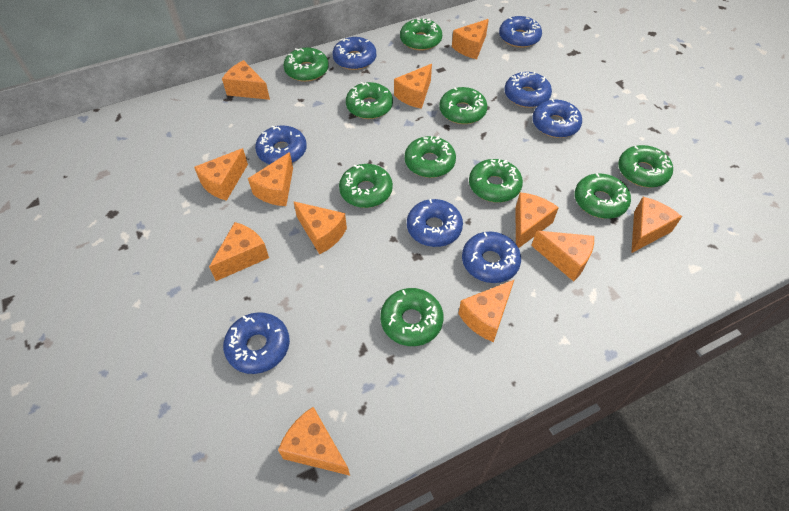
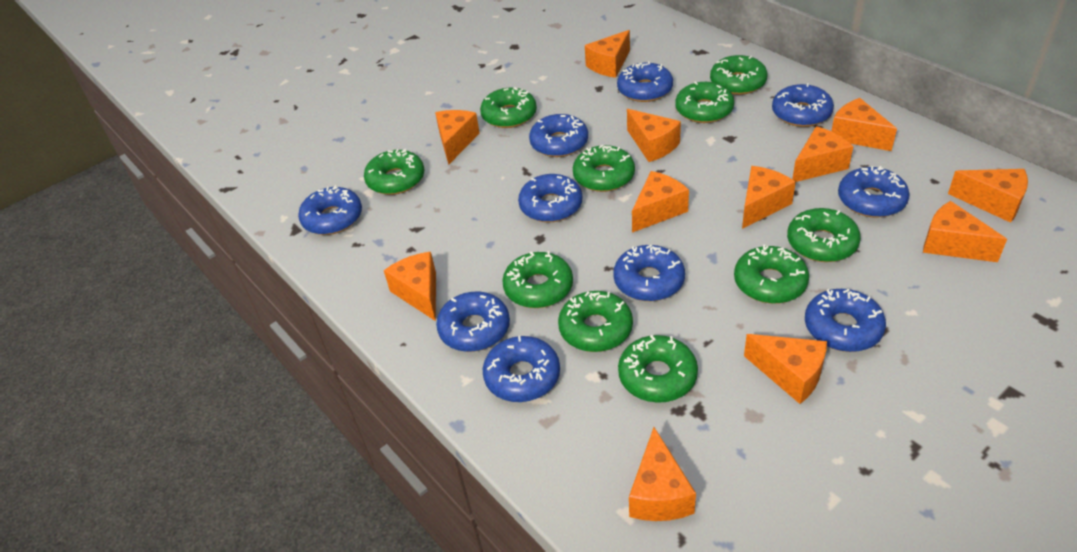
blue donut: 8 -> 10

